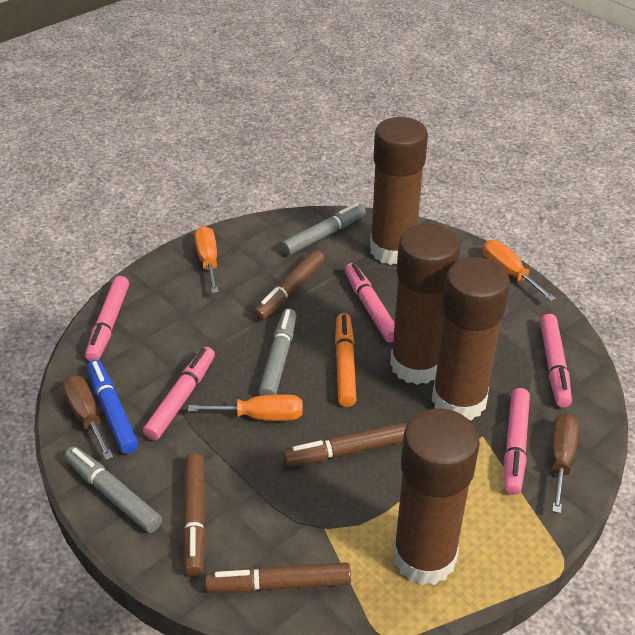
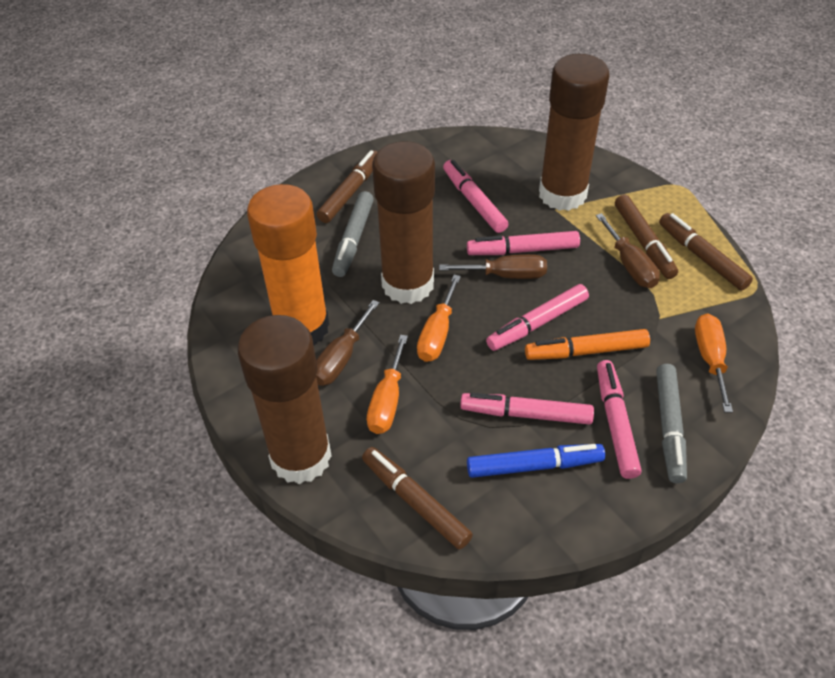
brown glue stick: 4 -> 3
brown screwdriver: 2 -> 3
grey marker: 3 -> 2
orange glue stick: 0 -> 1

